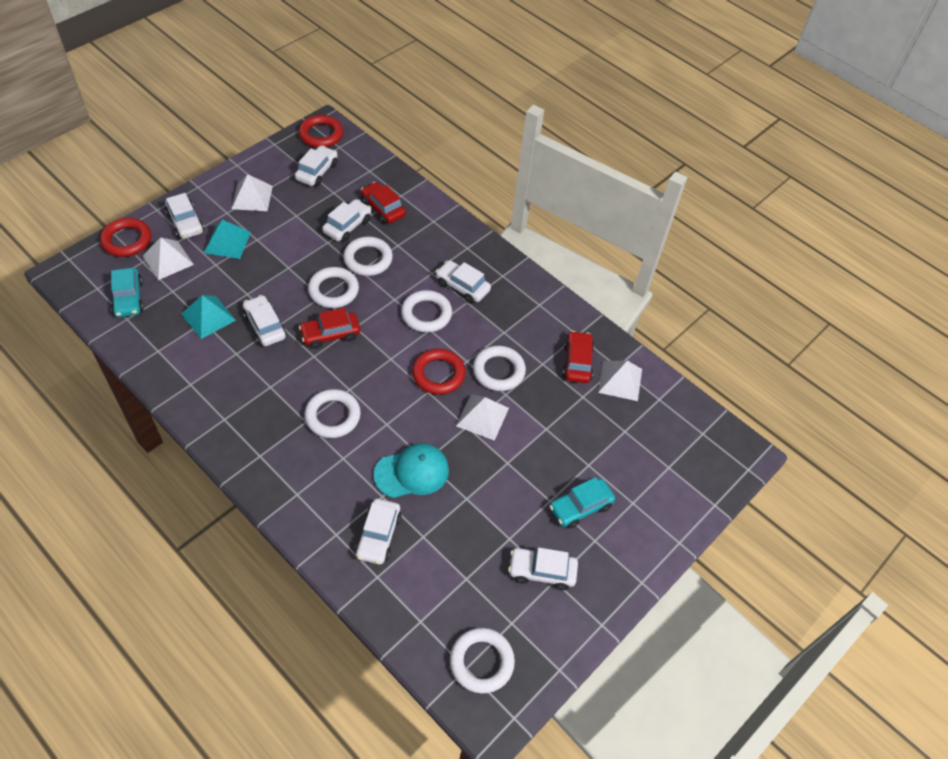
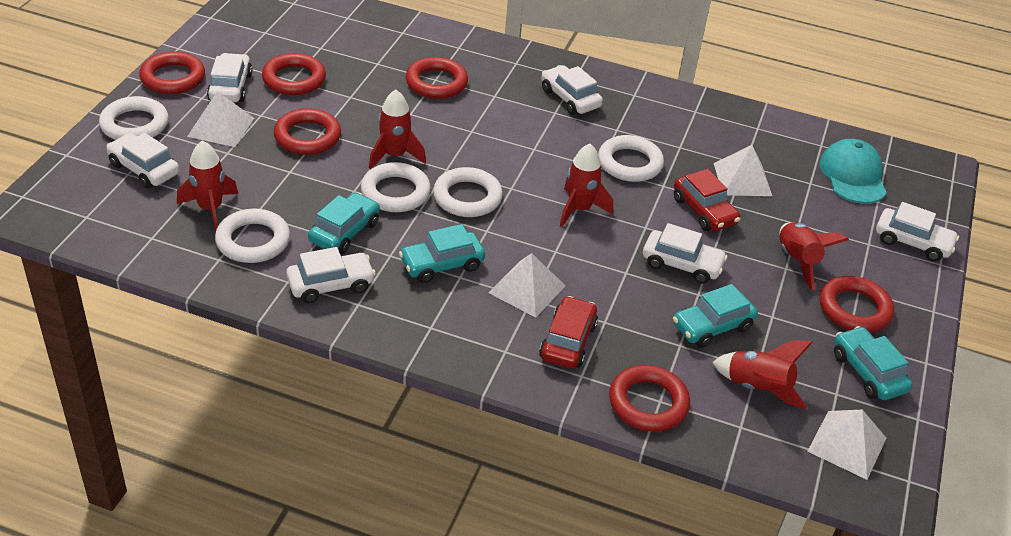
red car: 3 -> 2
red ring: 3 -> 6
red rocket: 0 -> 5
turquoise car: 2 -> 4
turquoise pyramid: 2 -> 0
white car: 7 -> 6
white ring: 6 -> 5

